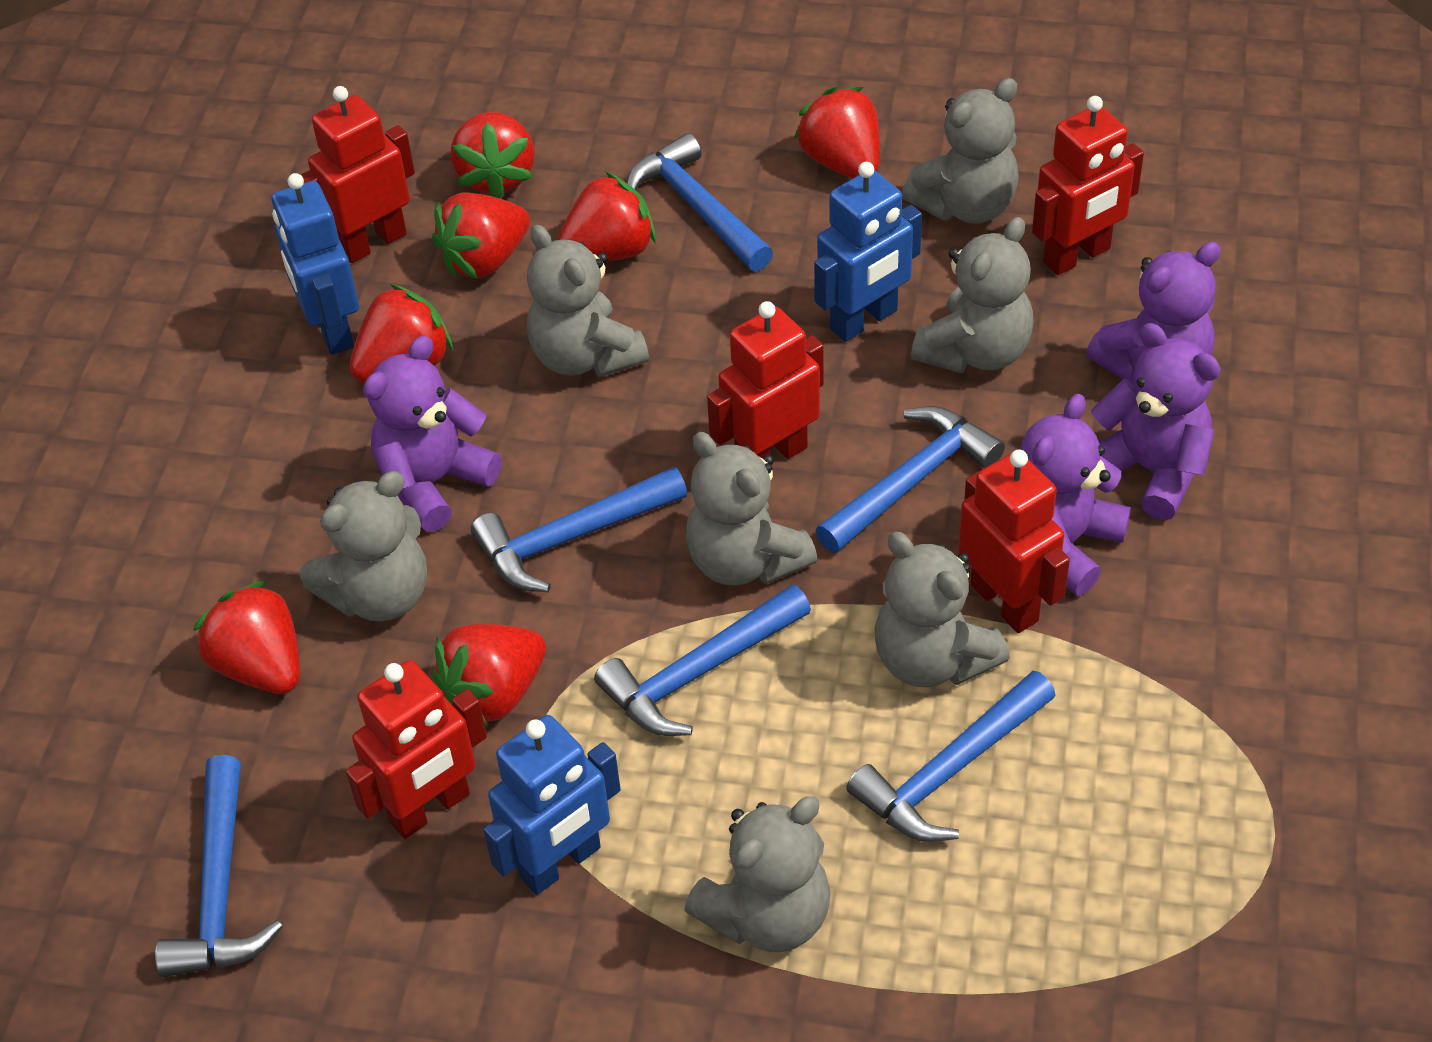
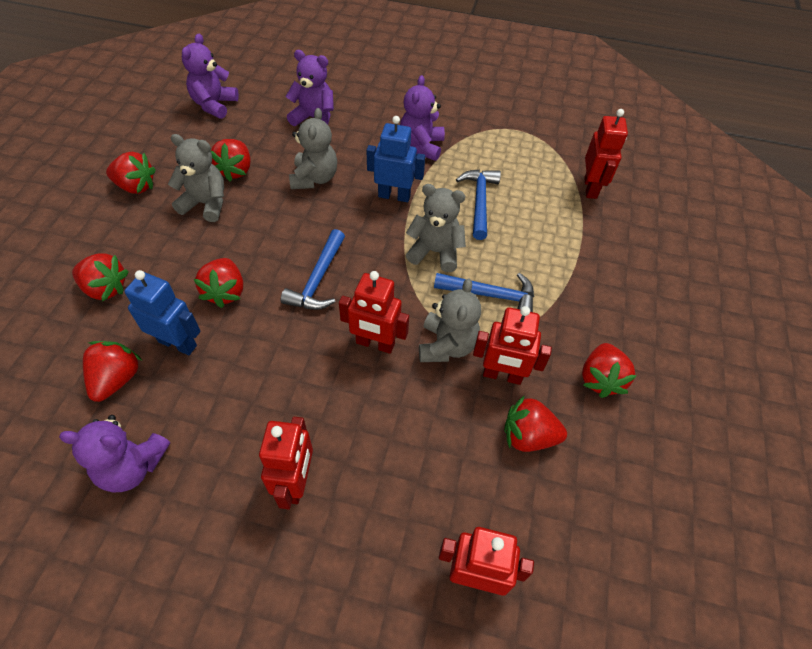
blue hammer: 6 -> 3
blue robot: 3 -> 2
grey teddy bear: 7 -> 4

